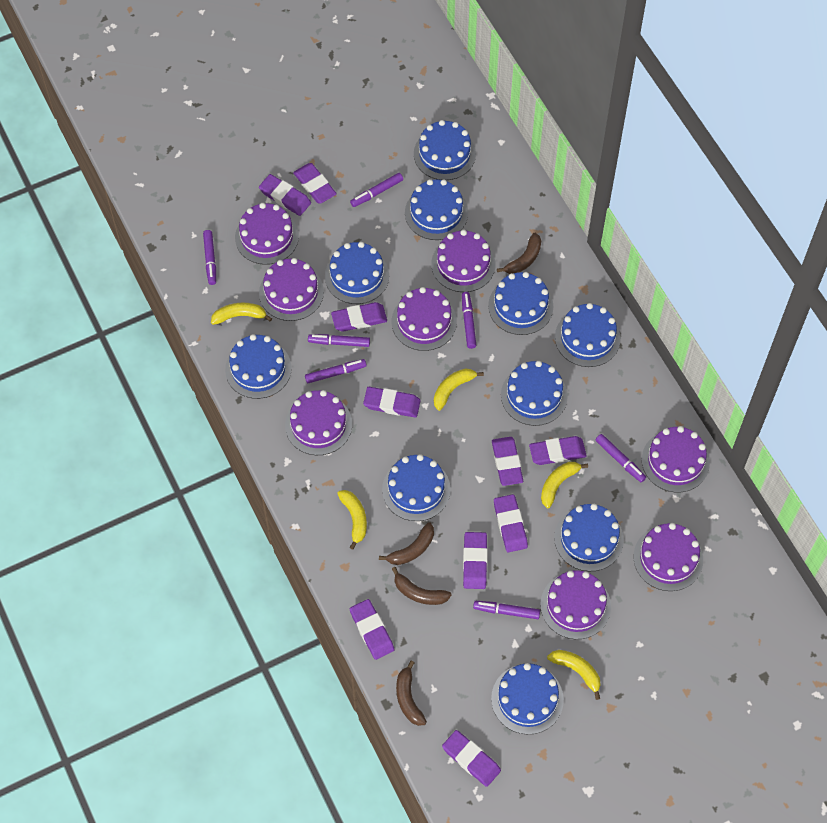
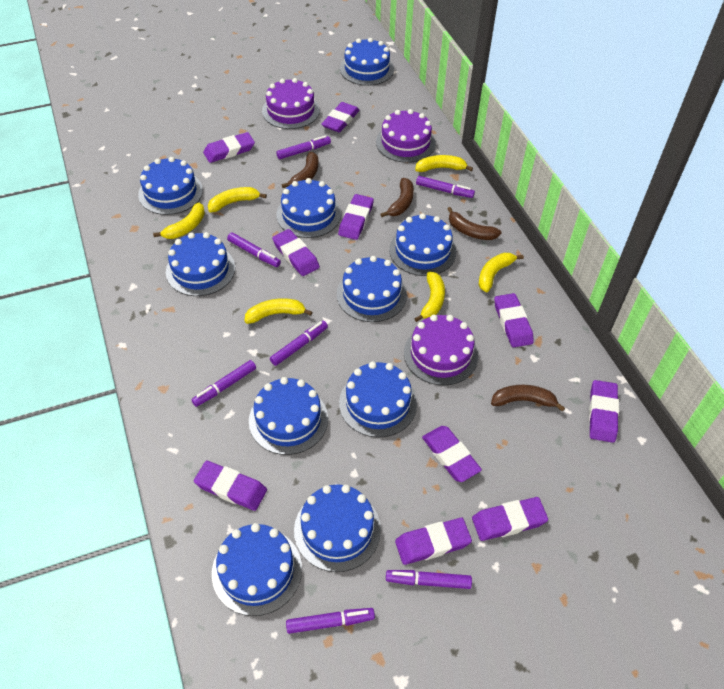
purple cake: 8 -> 3
yellow banana: 5 -> 6

